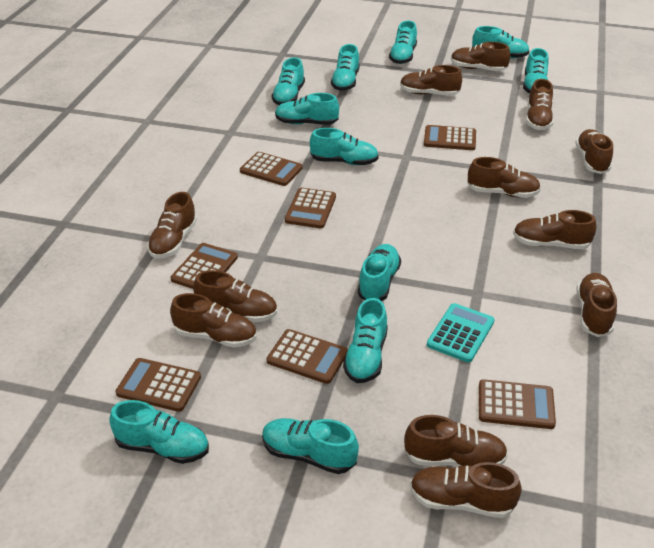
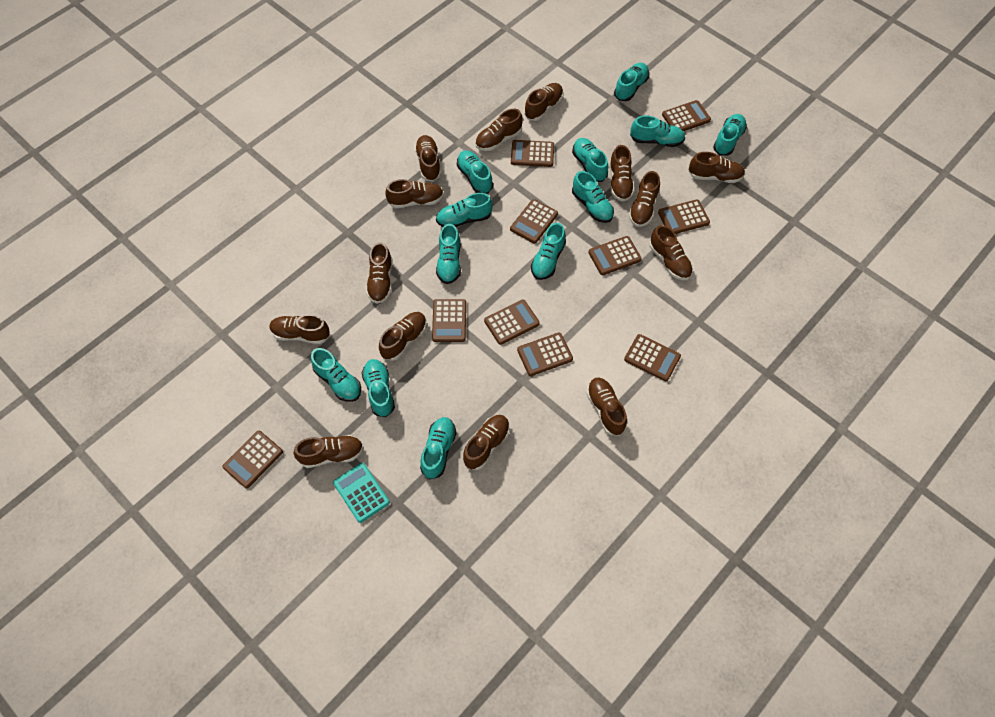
brown calculator: 7 -> 10
brown shoe: 12 -> 14
turquoise shoe: 11 -> 12

